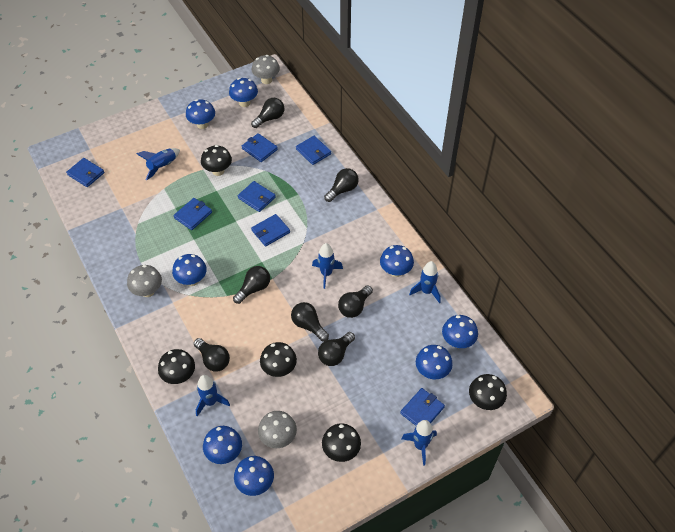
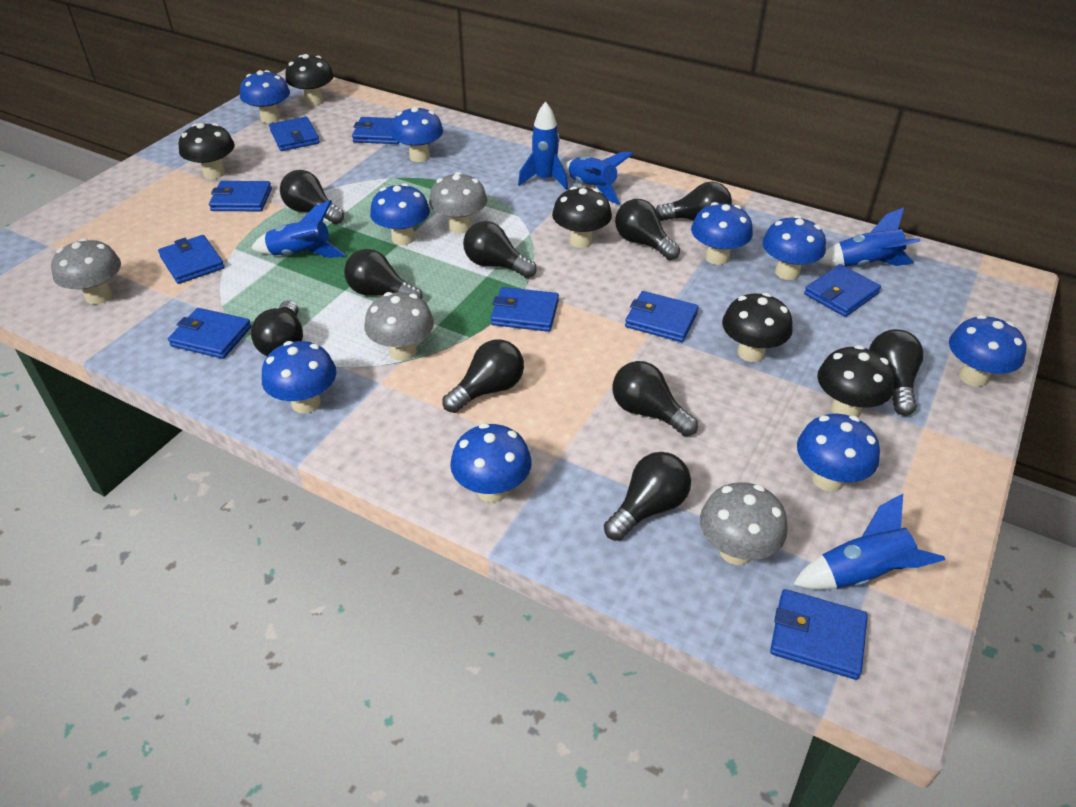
black light bulb: 7 -> 10
blue mushroom: 8 -> 9
blue wallet: 7 -> 9
grey mushroom: 3 -> 4

